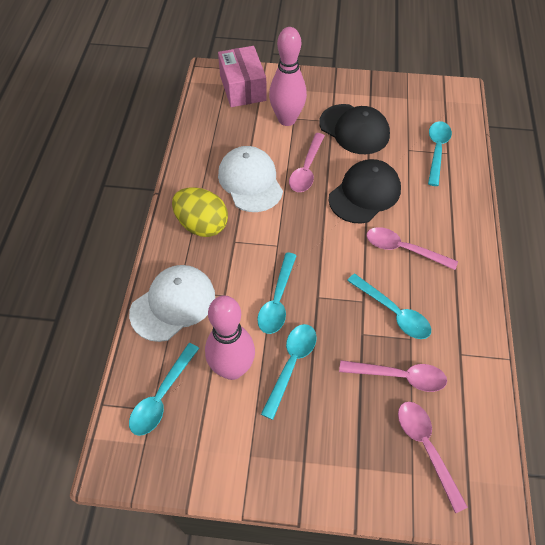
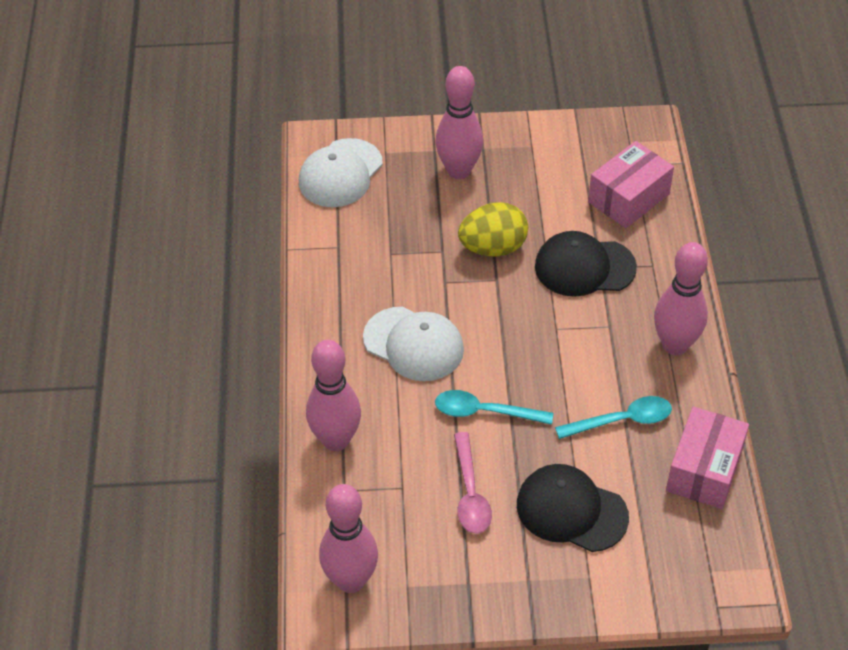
pink bowling pin: 2 -> 4
pink box: 1 -> 2
pink spoon: 4 -> 1
turquoise spoon: 5 -> 2

